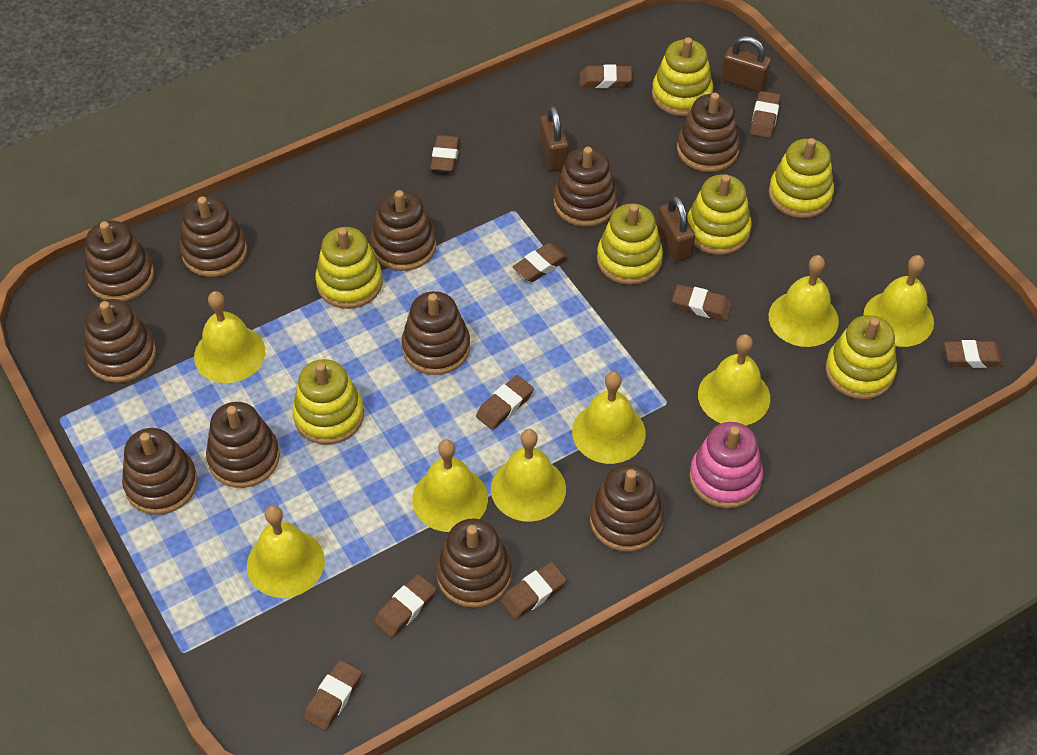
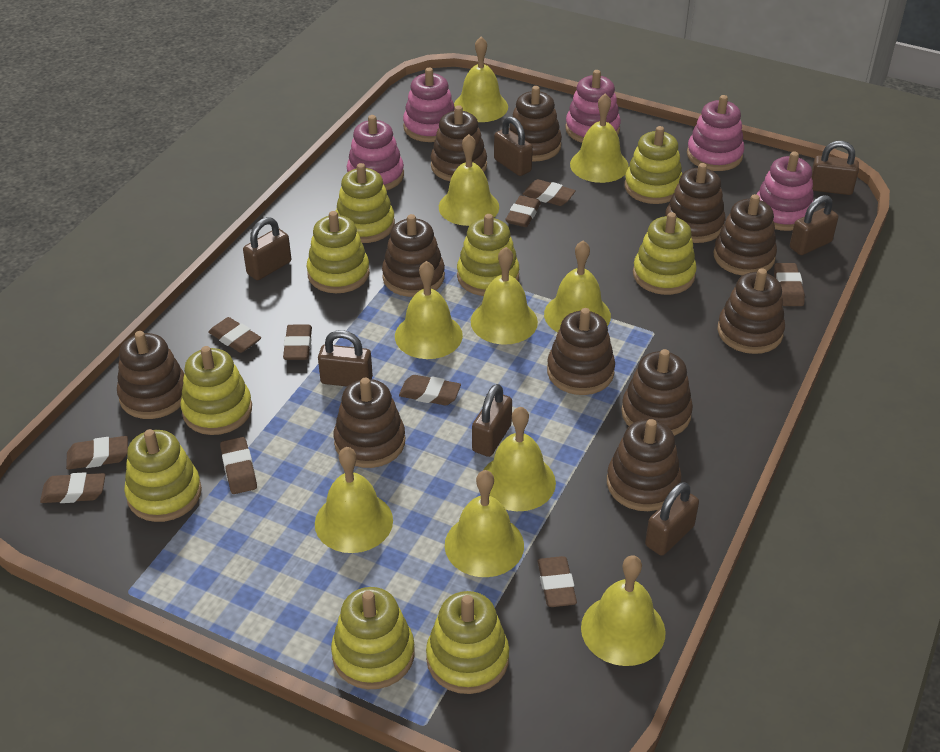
brown padlock: 3 -> 7
pink stacking toy: 1 -> 5
yellow bell: 8 -> 10
yellow stacking toy: 7 -> 9

